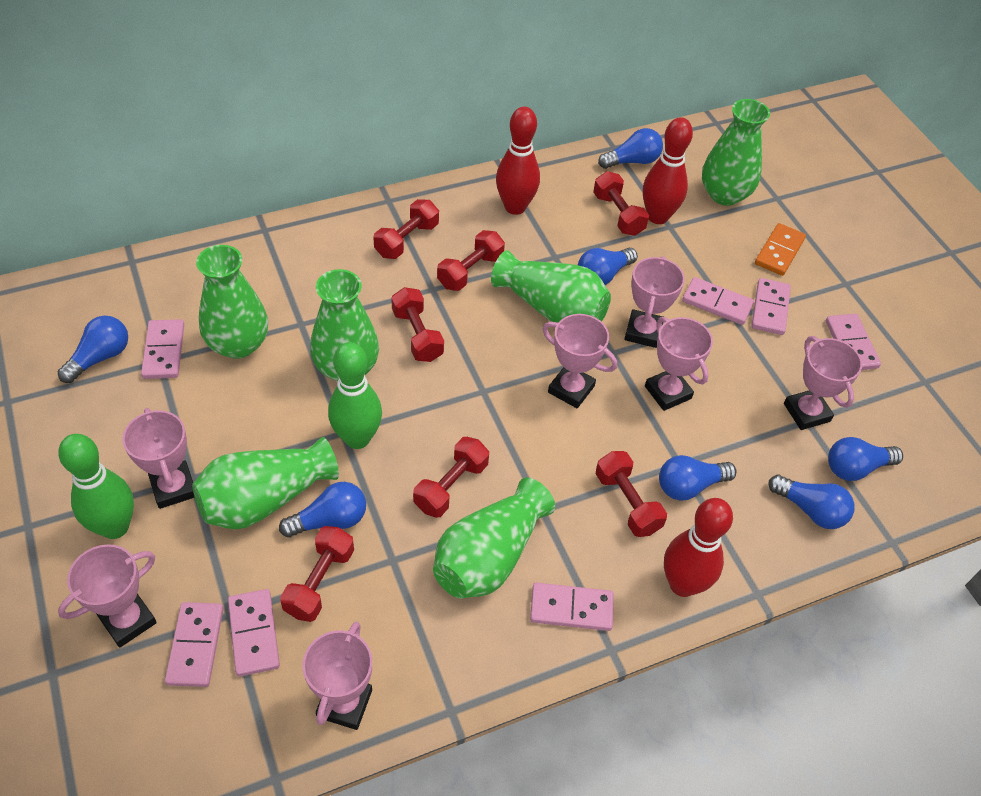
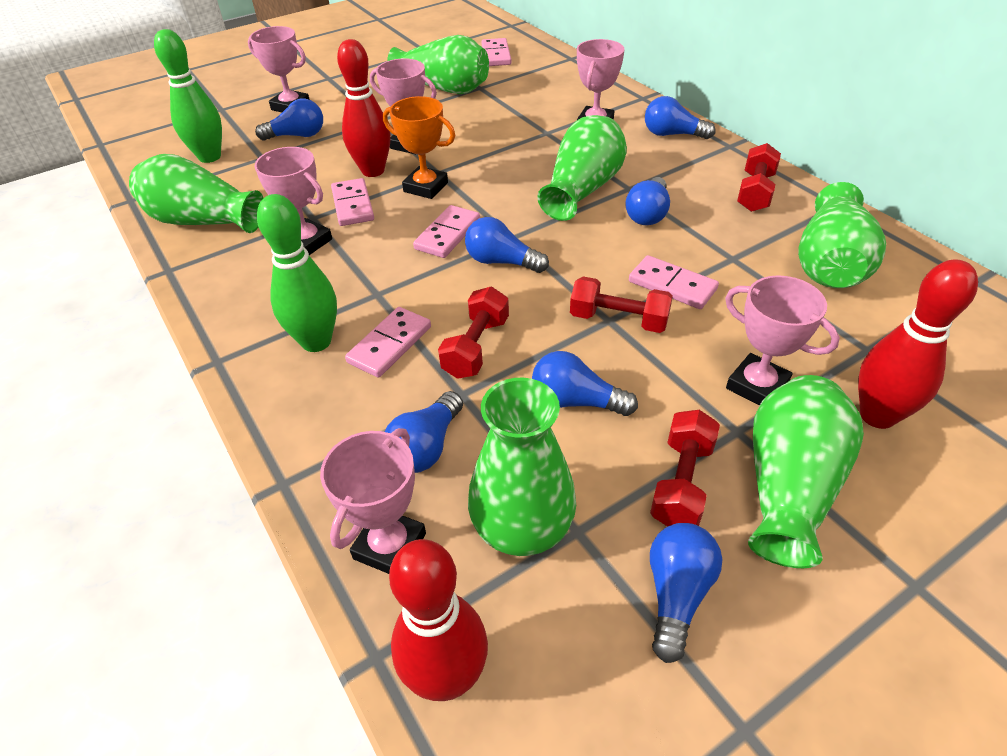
orange domino: 1 -> 0
orange trophy: 0 -> 1
pink domino: 7 -> 5
pink trophy: 7 -> 6
red dumbbell: 7 -> 4

